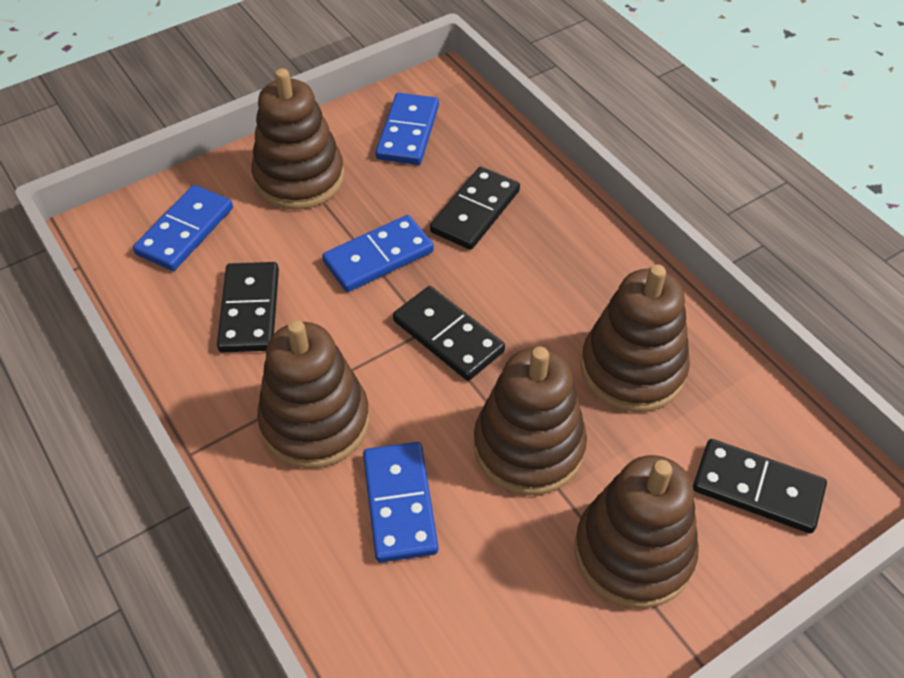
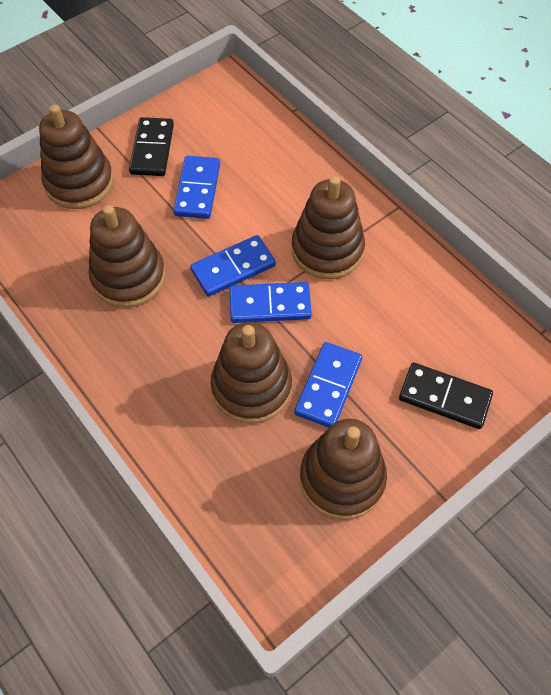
black domino: 4 -> 2

